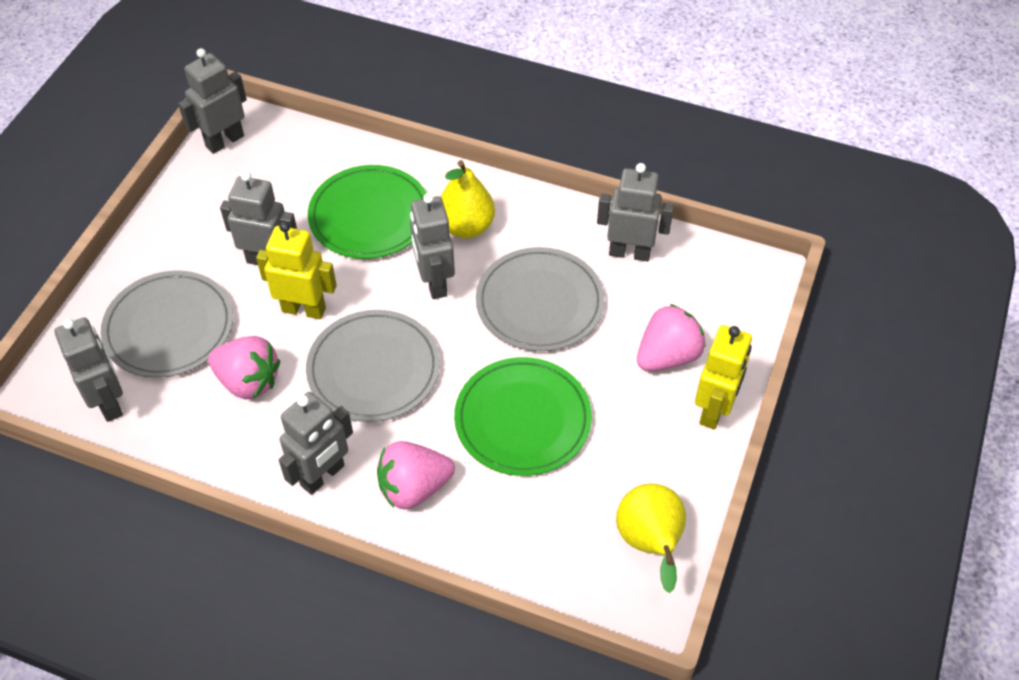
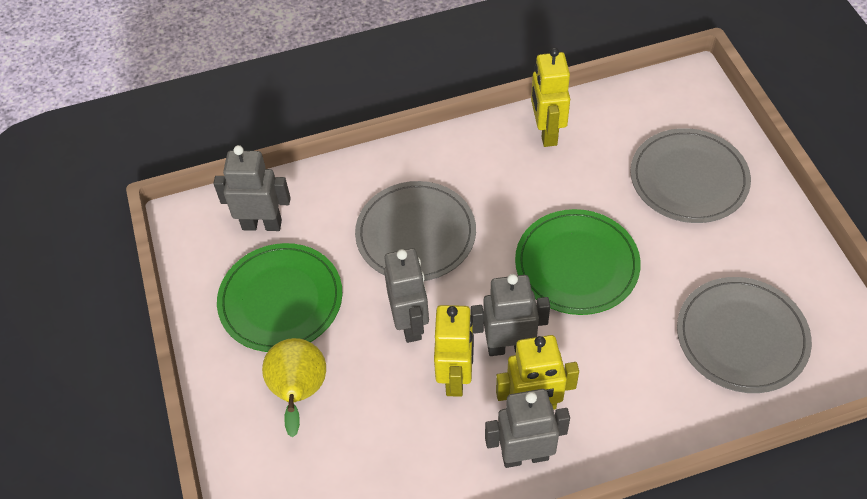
grey robot: 6 -> 4
pink strawberry: 3 -> 0
yellow pear: 2 -> 1
yellow robot: 2 -> 3

